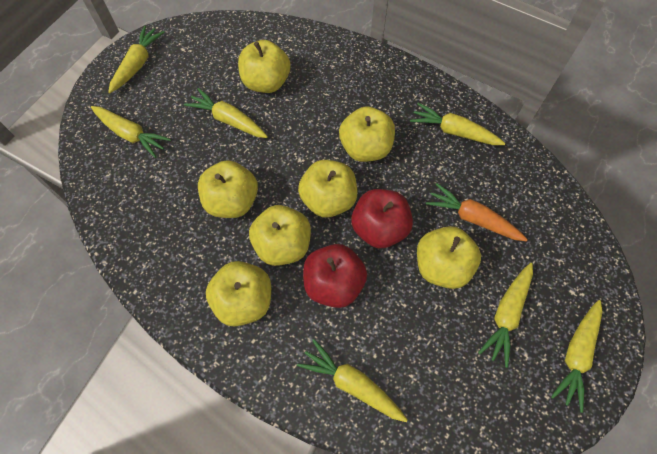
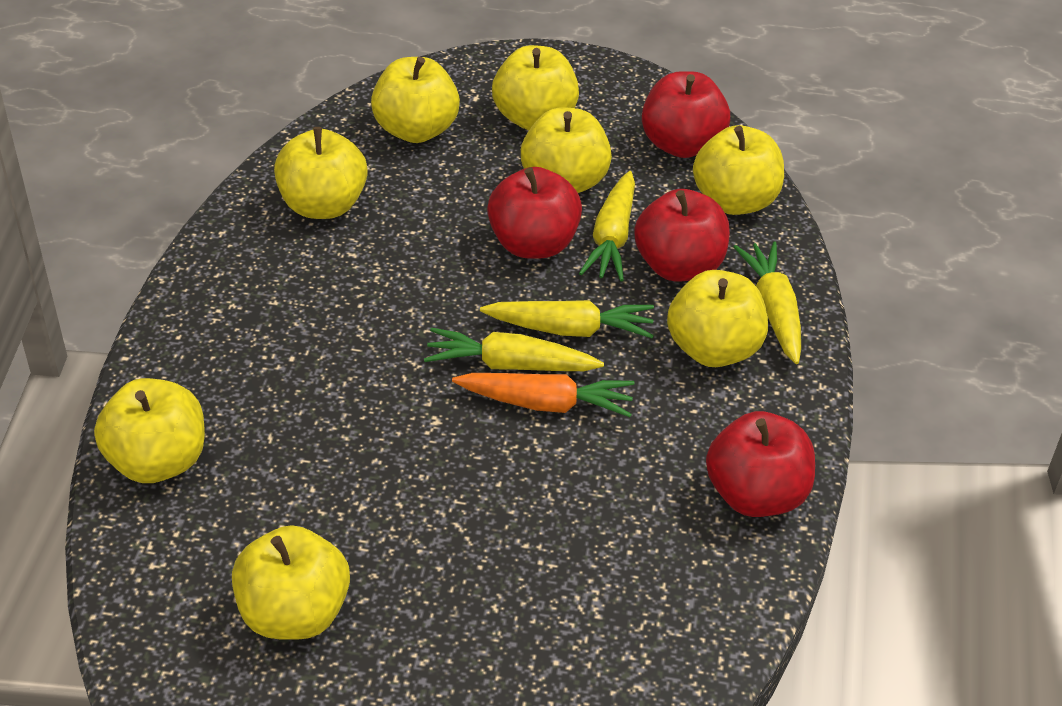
red apple: 2 -> 4
yellow apple: 7 -> 8
yellow carrot: 7 -> 4

